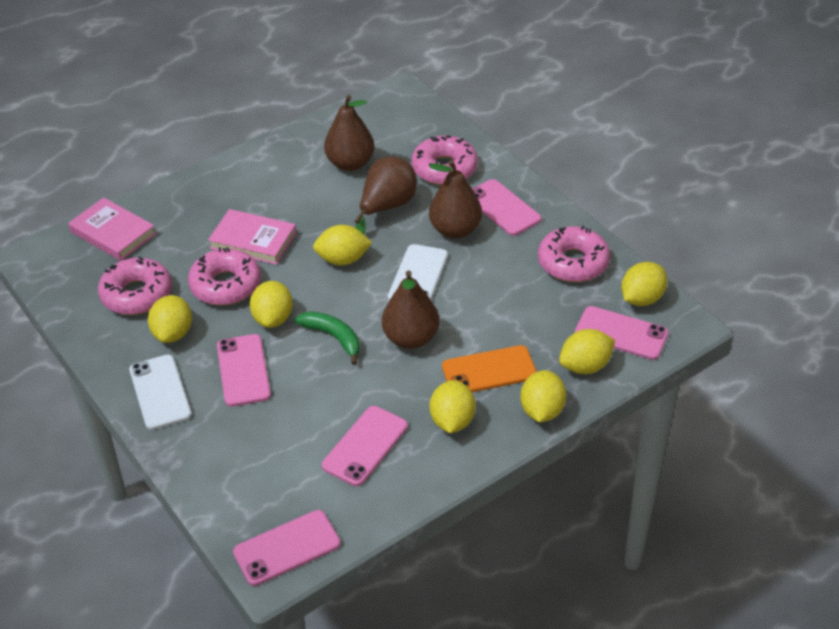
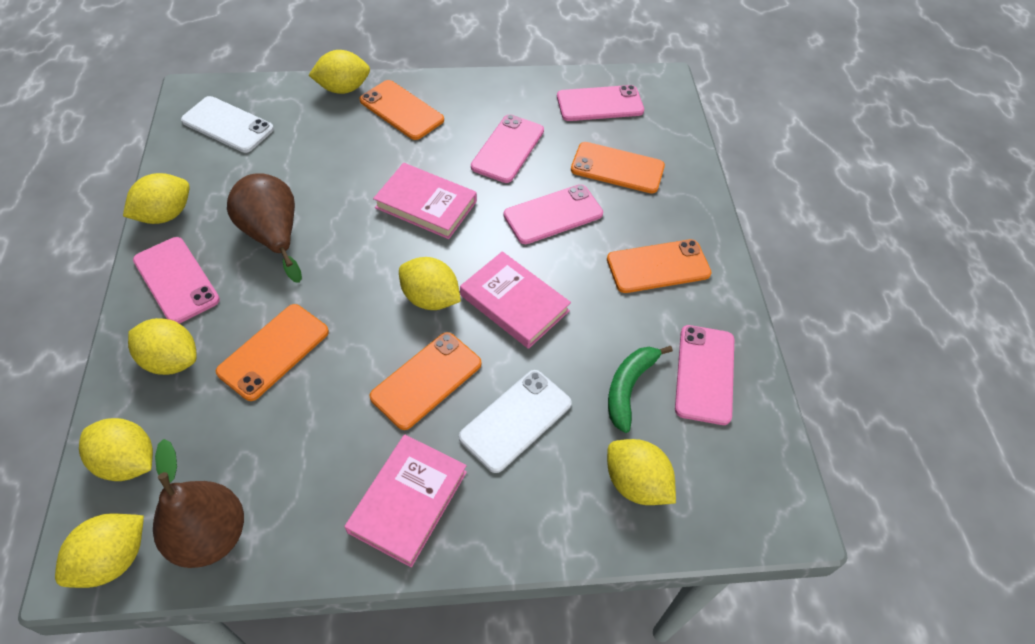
brown pear: 4 -> 2
orange phone: 1 -> 5
pink book: 2 -> 3
pink donut: 4 -> 0

